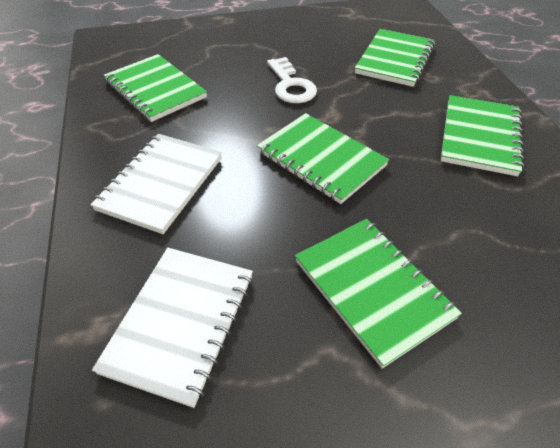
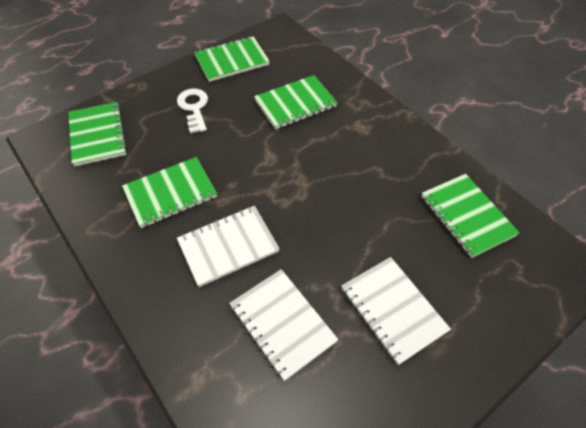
white notebook: 2 -> 3

